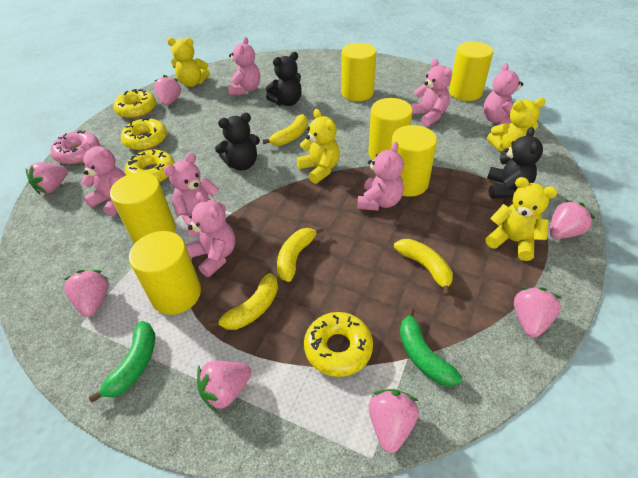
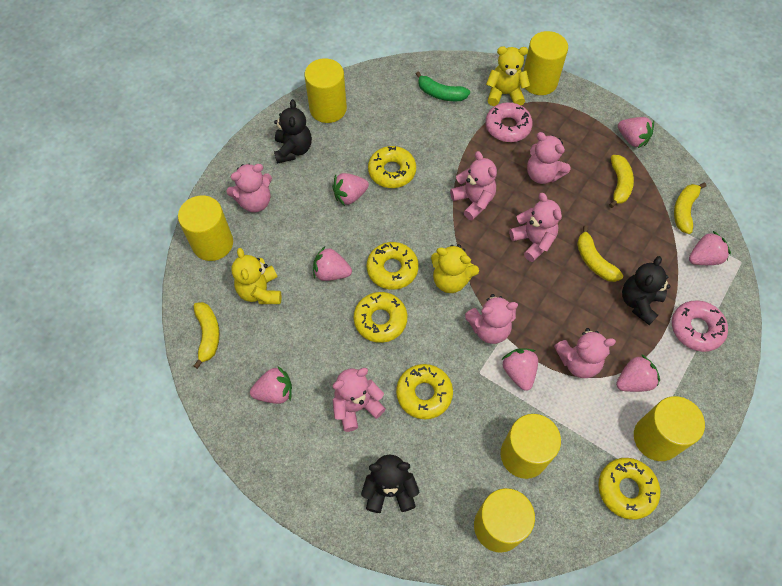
green banana: 2 -> 1
pink donut: 1 -> 2
yellow donut: 4 -> 5
yellow teddy bear: 4 -> 3

